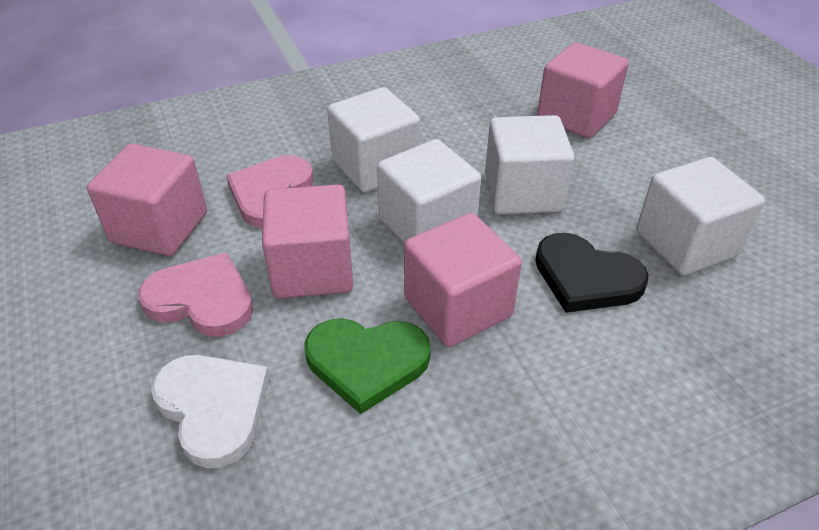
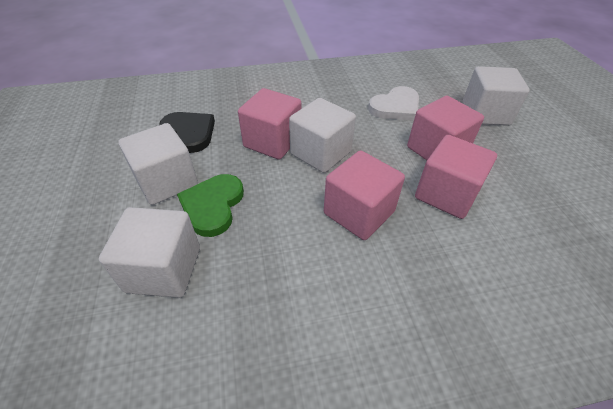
pink heart: 2 -> 0

